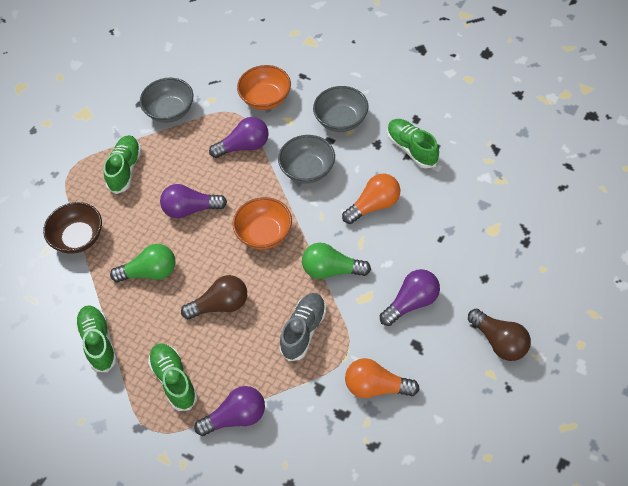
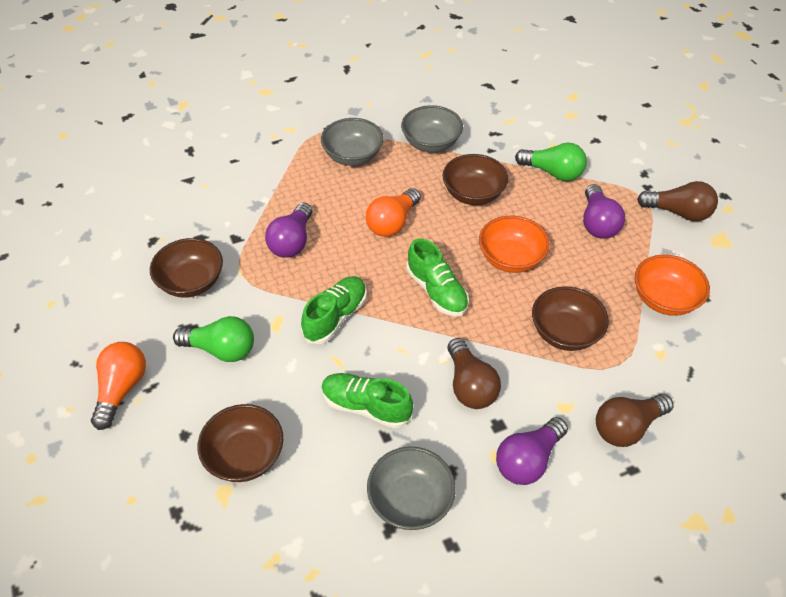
brown bowl: 1 -> 4
brown light bulb: 2 -> 3
green shoe: 4 -> 3
grey shoe: 1 -> 0
purple light bulb: 4 -> 3

